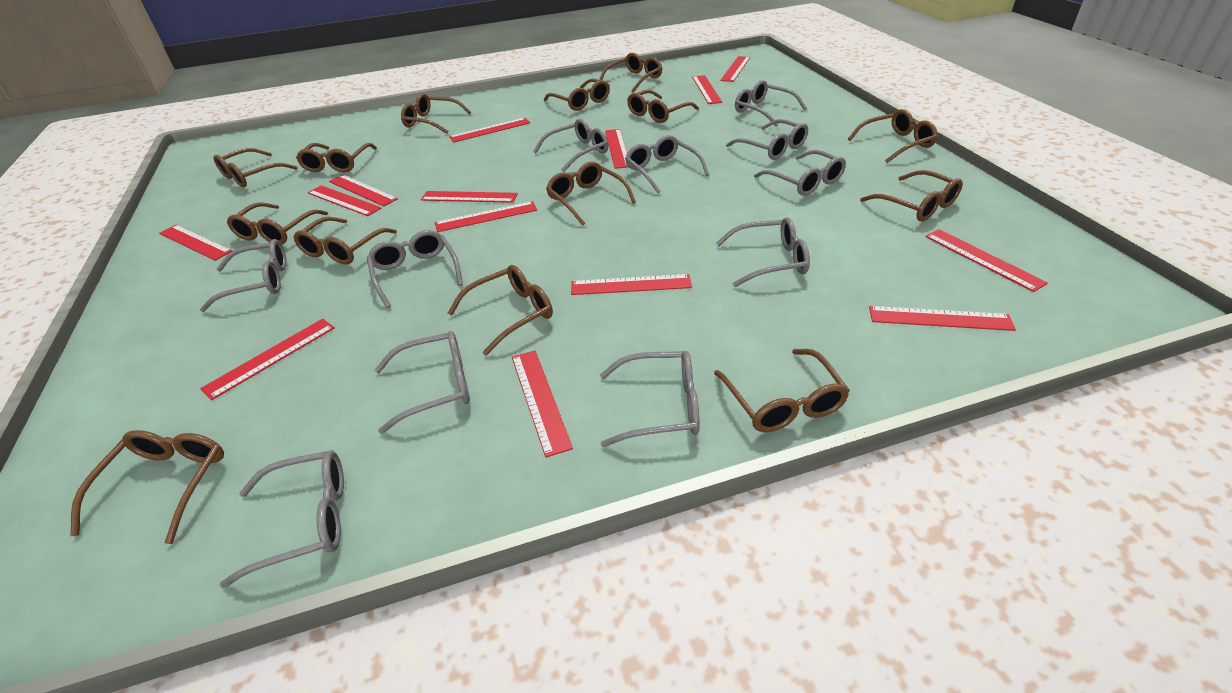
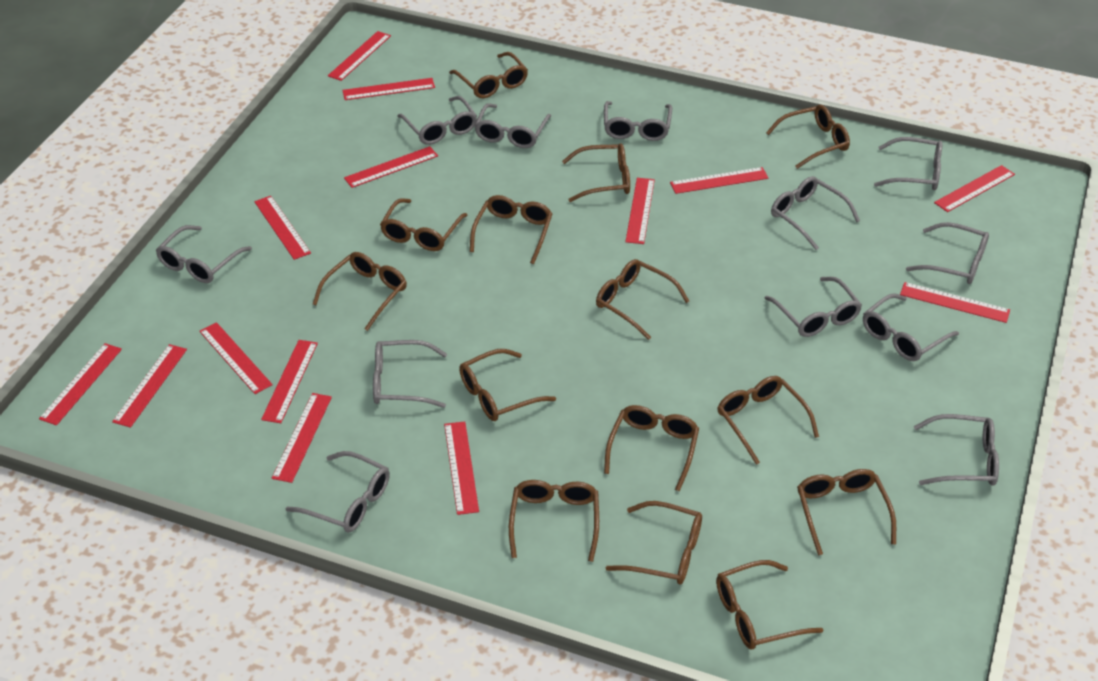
grey glasses: 11 -> 12

